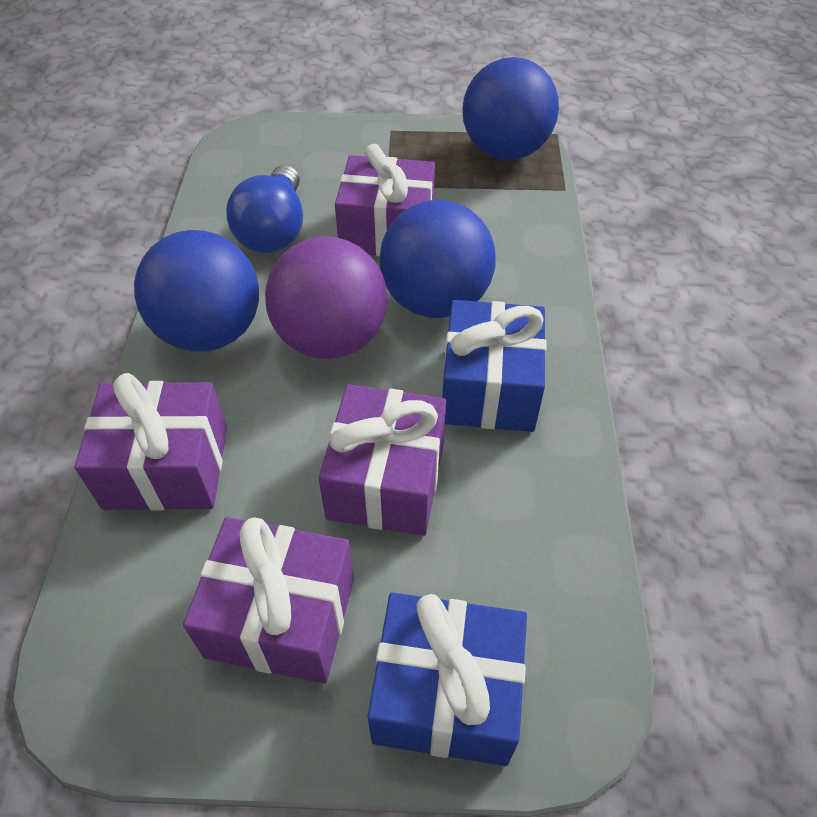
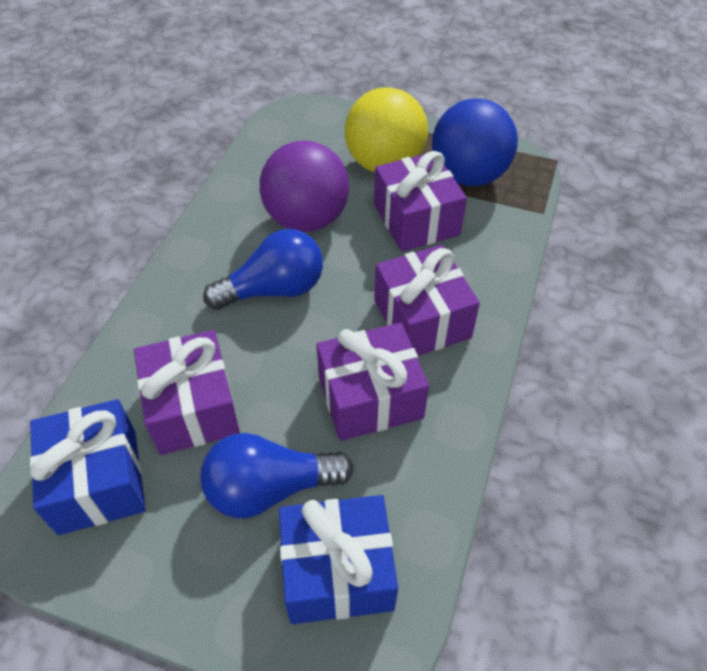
blue ball: 3 -> 1
blue light bulb: 1 -> 2
yellow ball: 0 -> 1

